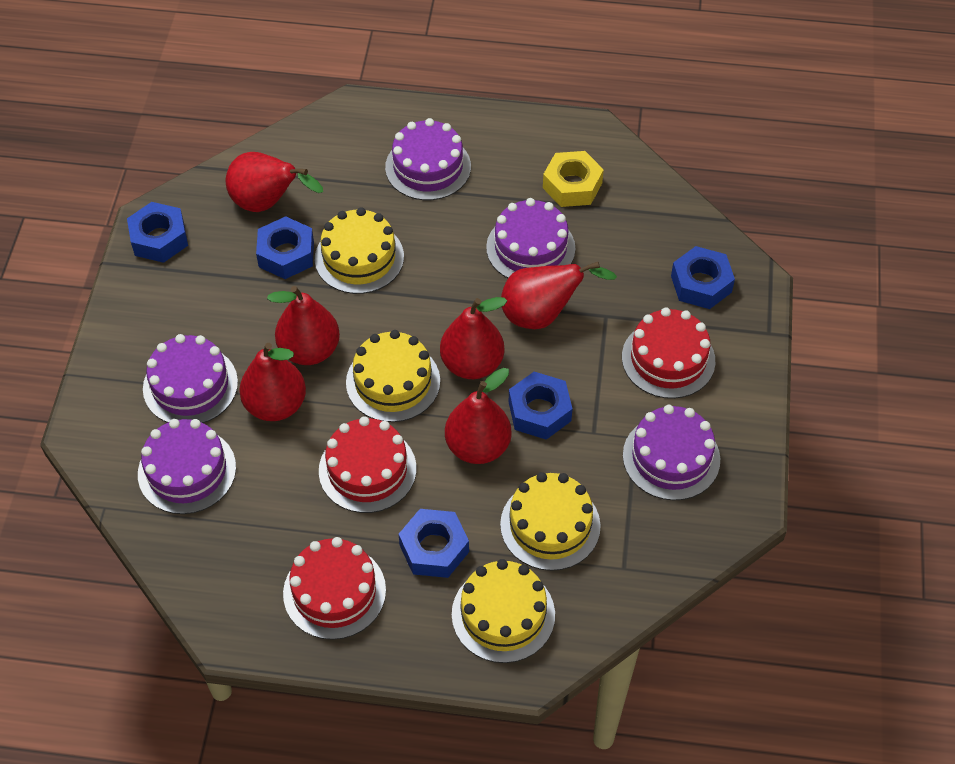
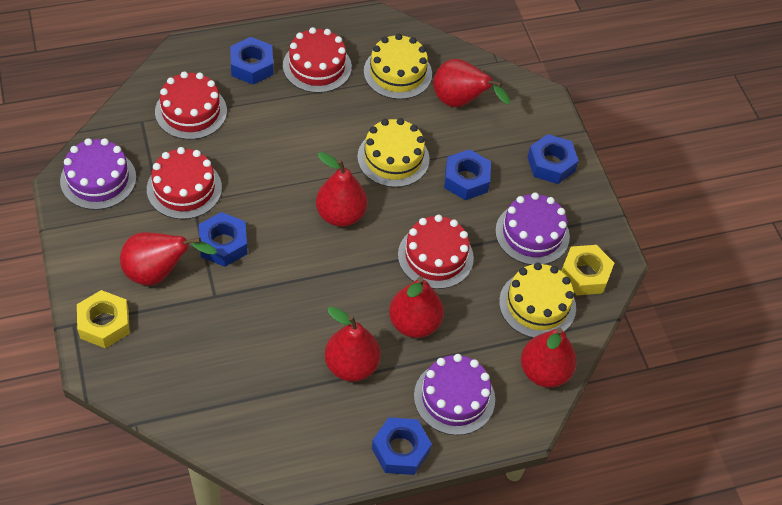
purple cake: 5 -> 3
red cake: 3 -> 4
yellow cake: 4 -> 3
yellow nut: 1 -> 2

